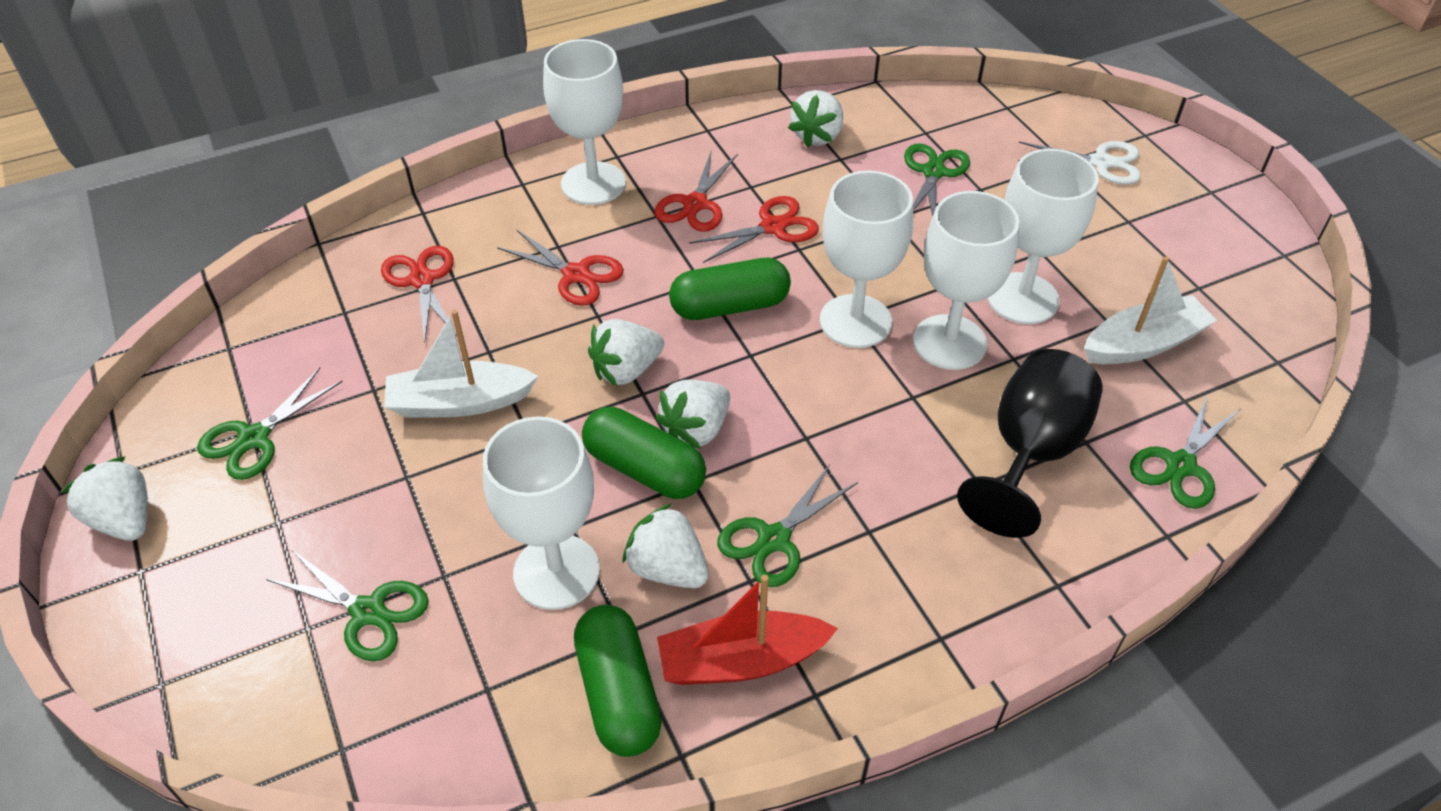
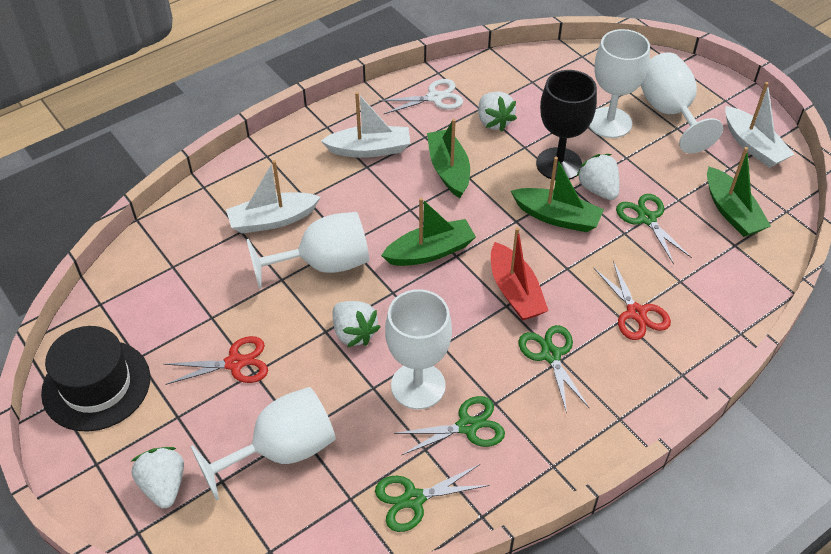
black hat: 0 -> 1
green boat: 0 -> 4
green capsule: 3 -> 0
green scissors: 5 -> 4
red scissors: 4 -> 2
white boat: 2 -> 3
white strawberry: 5 -> 4

